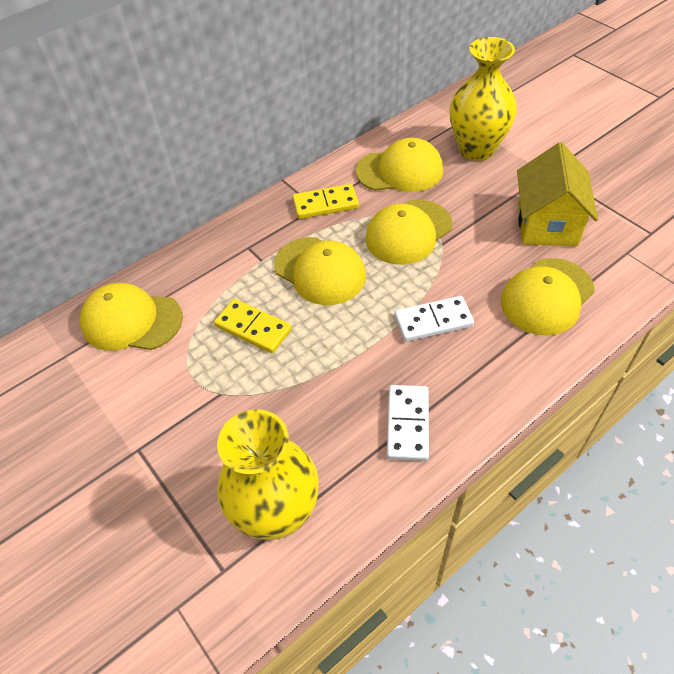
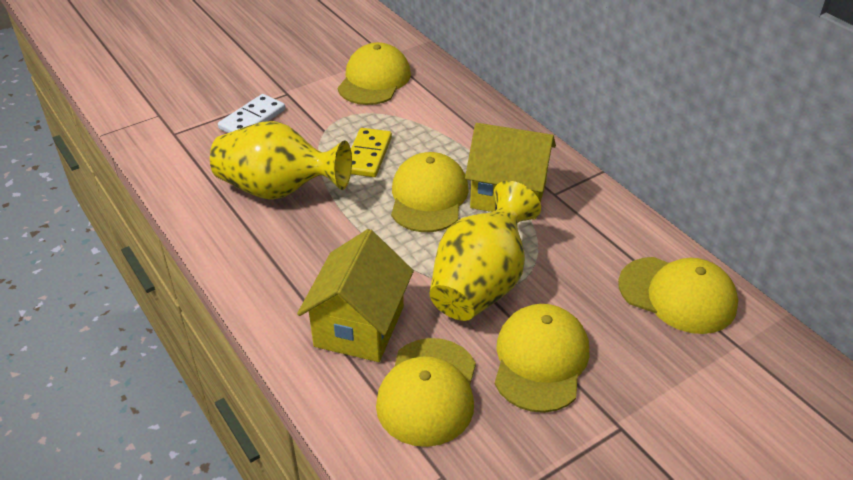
white domino: 2 -> 1
yellow domino: 2 -> 1
yellow house: 1 -> 2

